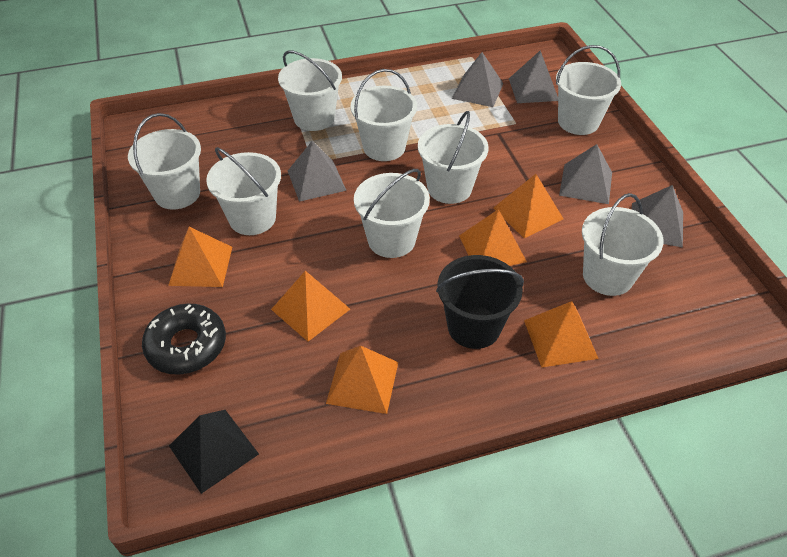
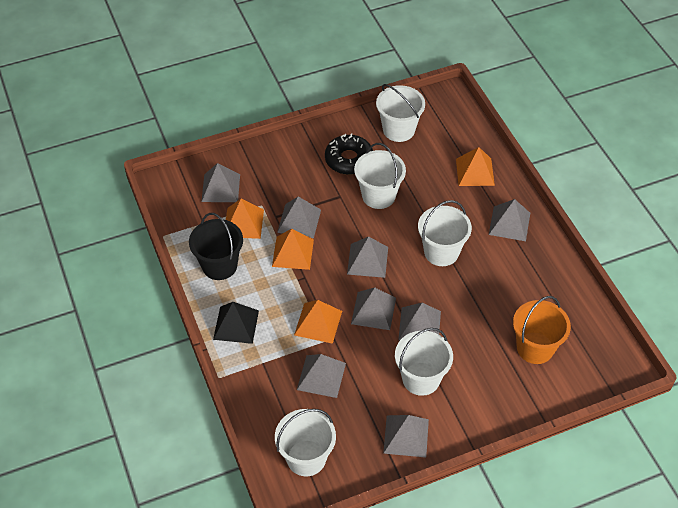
grey pyramid: 5 -> 8
orange bucket: 0 -> 1
orange pyramid: 6 -> 4
white bucket: 8 -> 5

